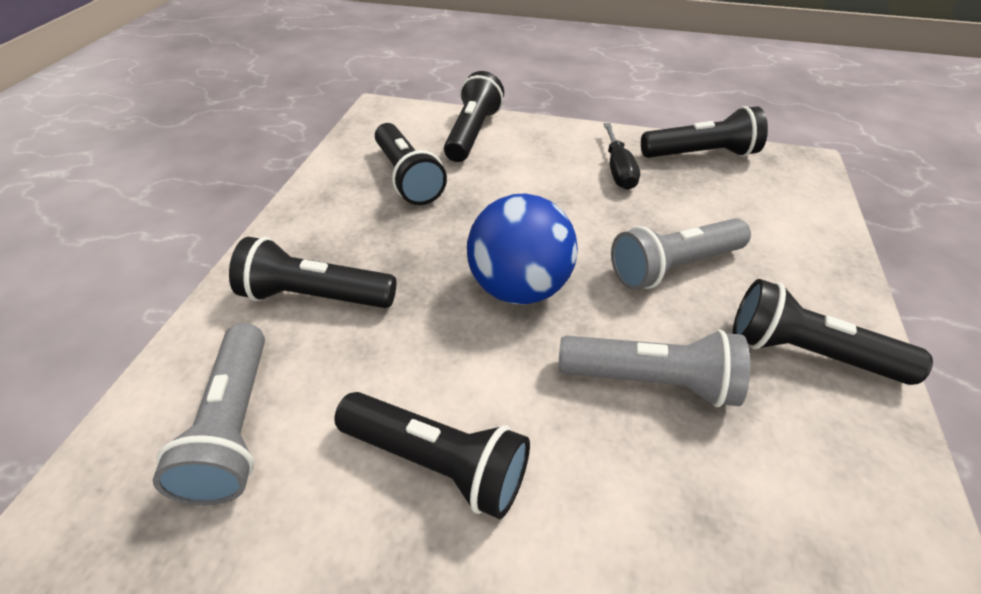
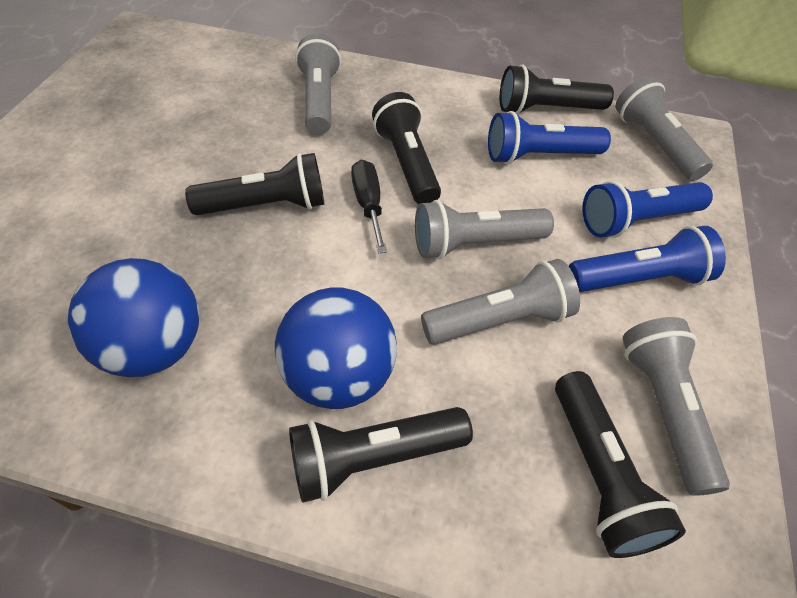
black flashlight: 6 -> 5
blue ball: 1 -> 2
blue flashlight: 0 -> 3
grey flashlight: 3 -> 5

